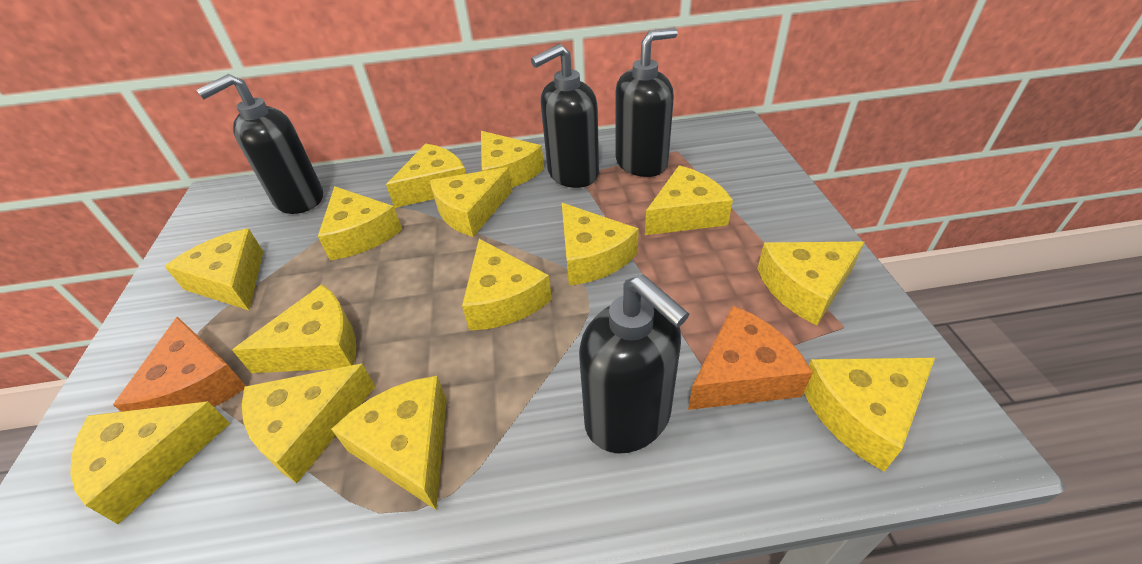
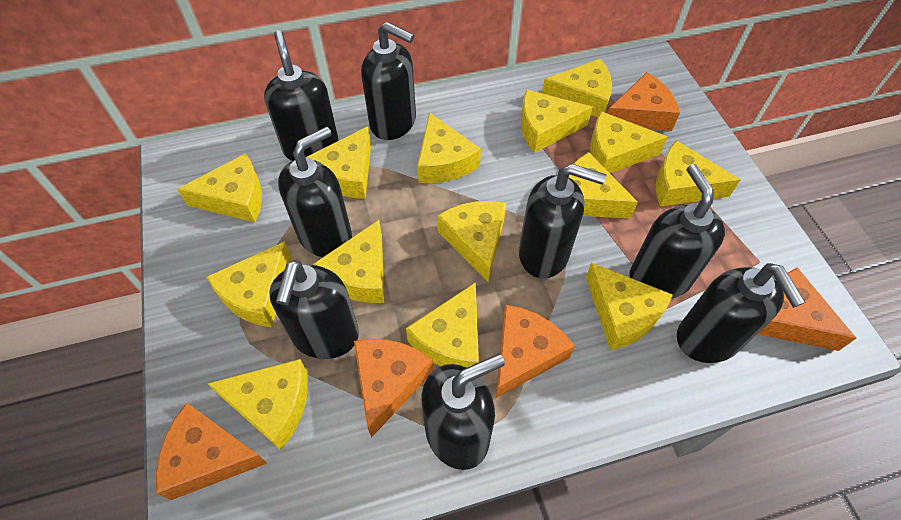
black soap dispenser: 4 -> 8
orange cheese: 2 -> 5

